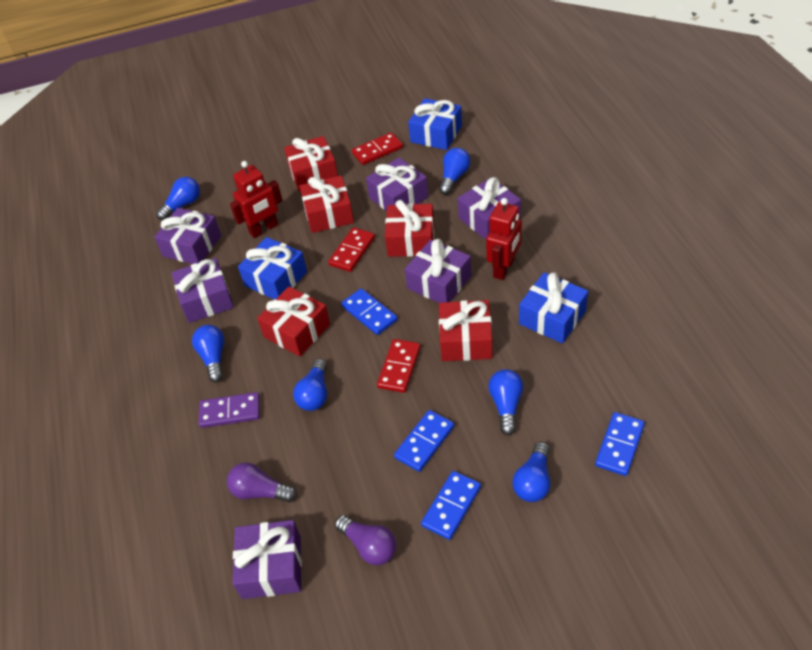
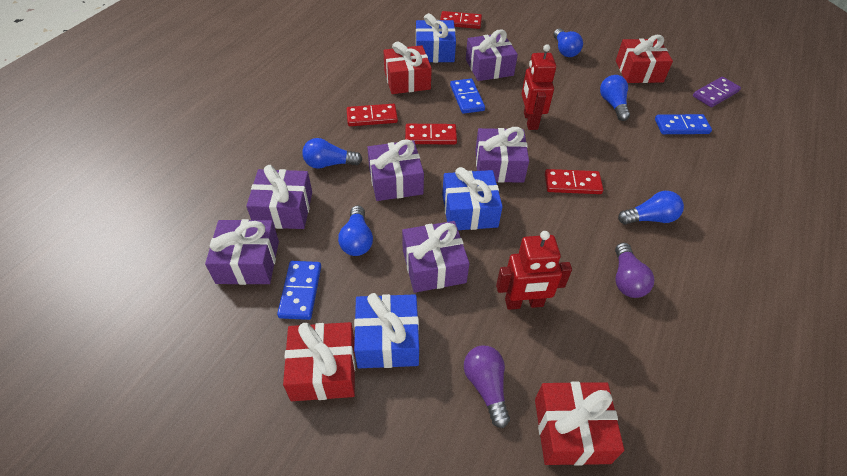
blue domino: 4 -> 3
blue light bulb: 6 -> 5
red domino: 3 -> 4
red gift: 5 -> 4

